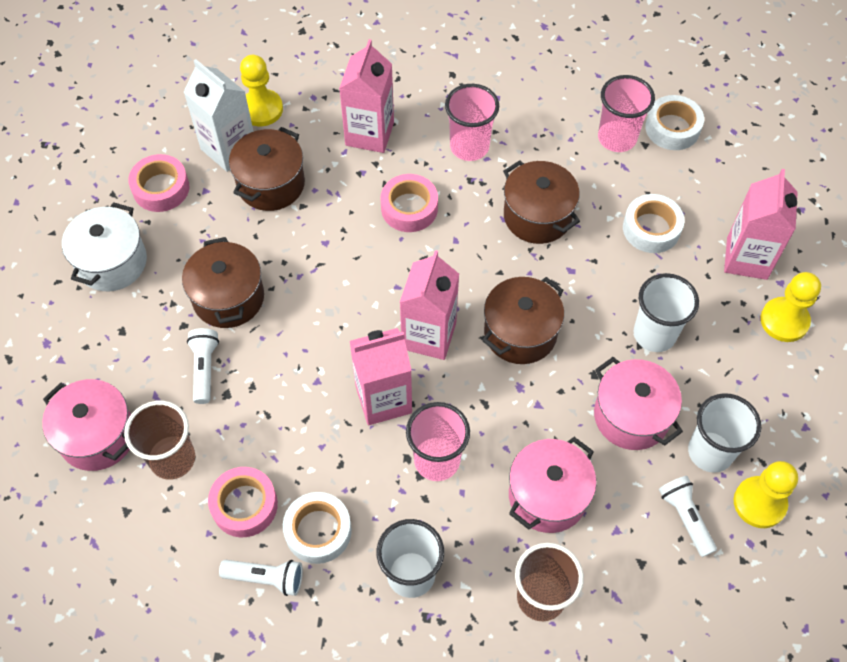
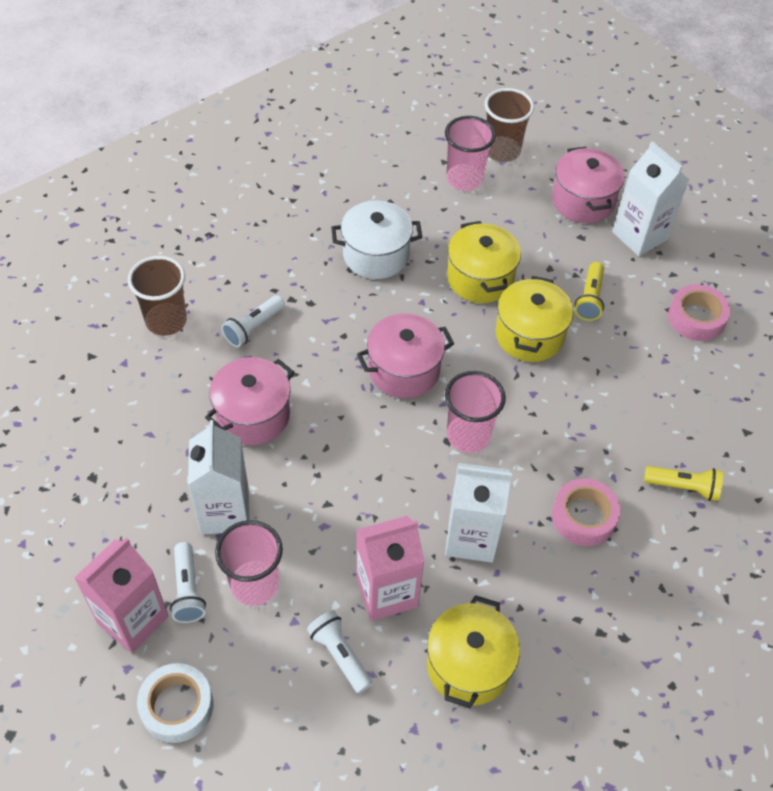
brown pot: 4 -> 0
pink carton: 4 -> 2
pink tape: 3 -> 2
white carton: 1 -> 3
white cup: 3 -> 0
white tape: 3 -> 1
yellow flashlight: 0 -> 2
yellow pawn: 3 -> 0
yellow pot: 0 -> 3

